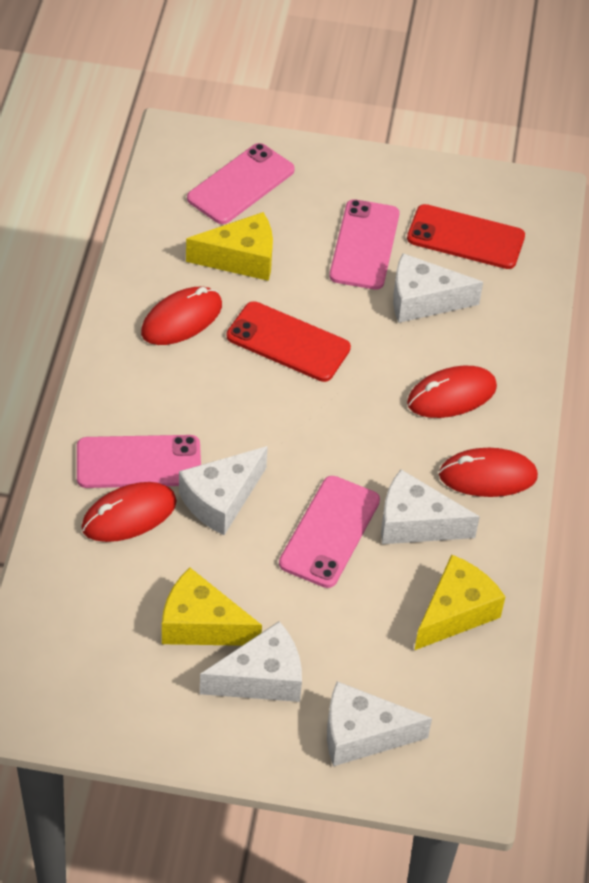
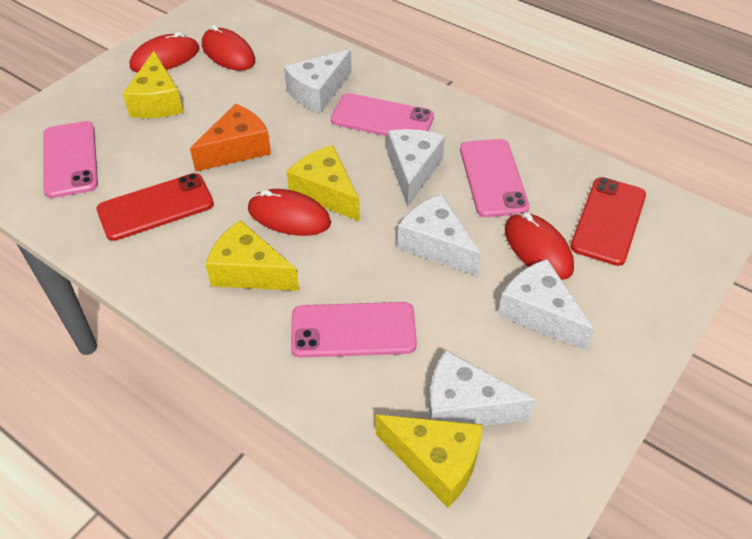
orange cheese: 0 -> 1
yellow cheese: 3 -> 4

